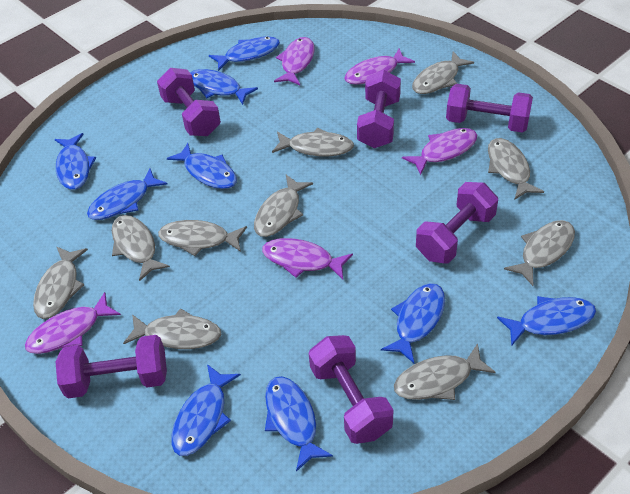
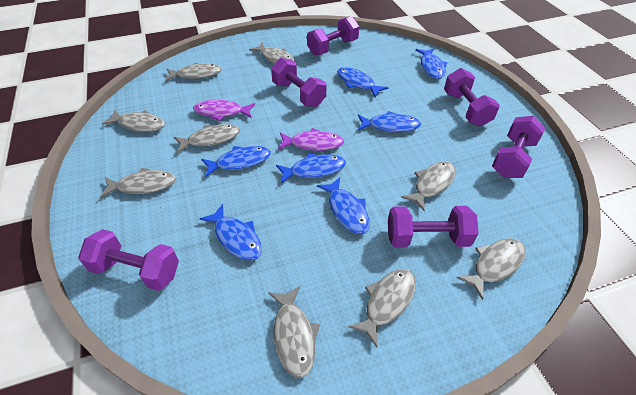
blue fish: 9 -> 7
grey fish: 10 -> 9
purple fish: 5 -> 2

